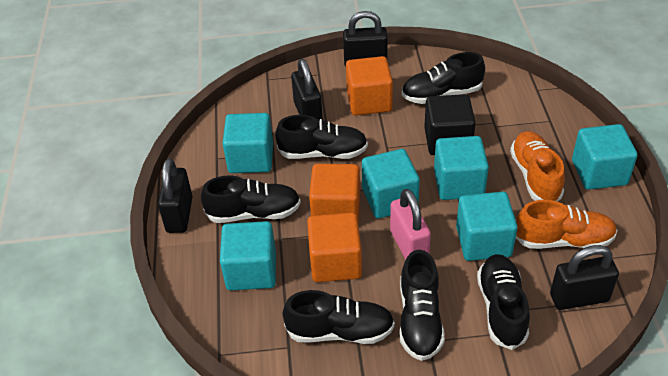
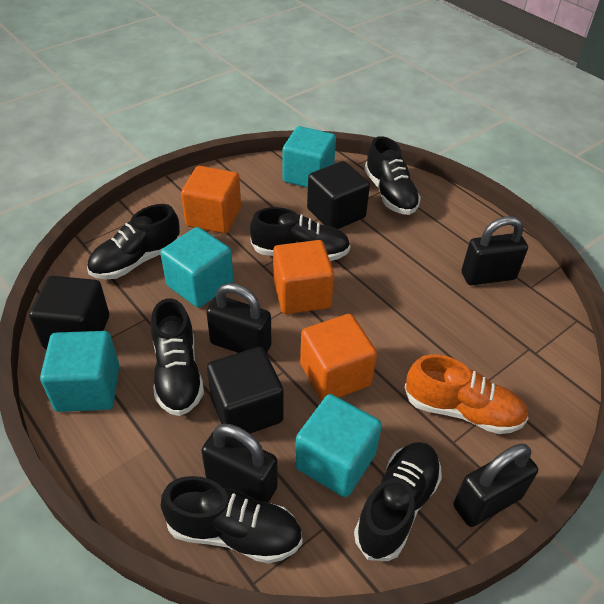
black cube: 1 -> 3
orange shoe: 2 -> 1
pink padlock: 1 -> 0
turquoise cube: 6 -> 4

